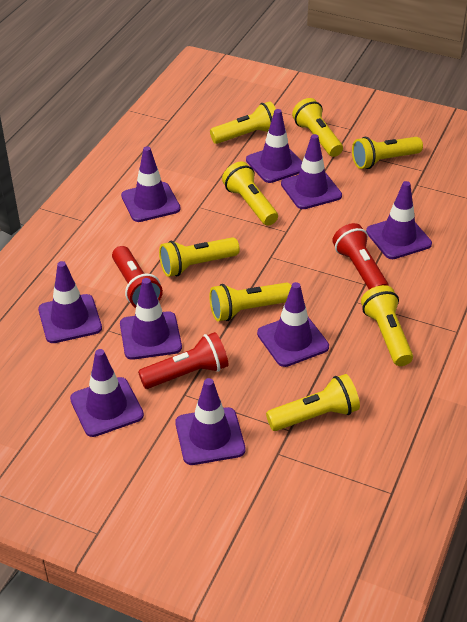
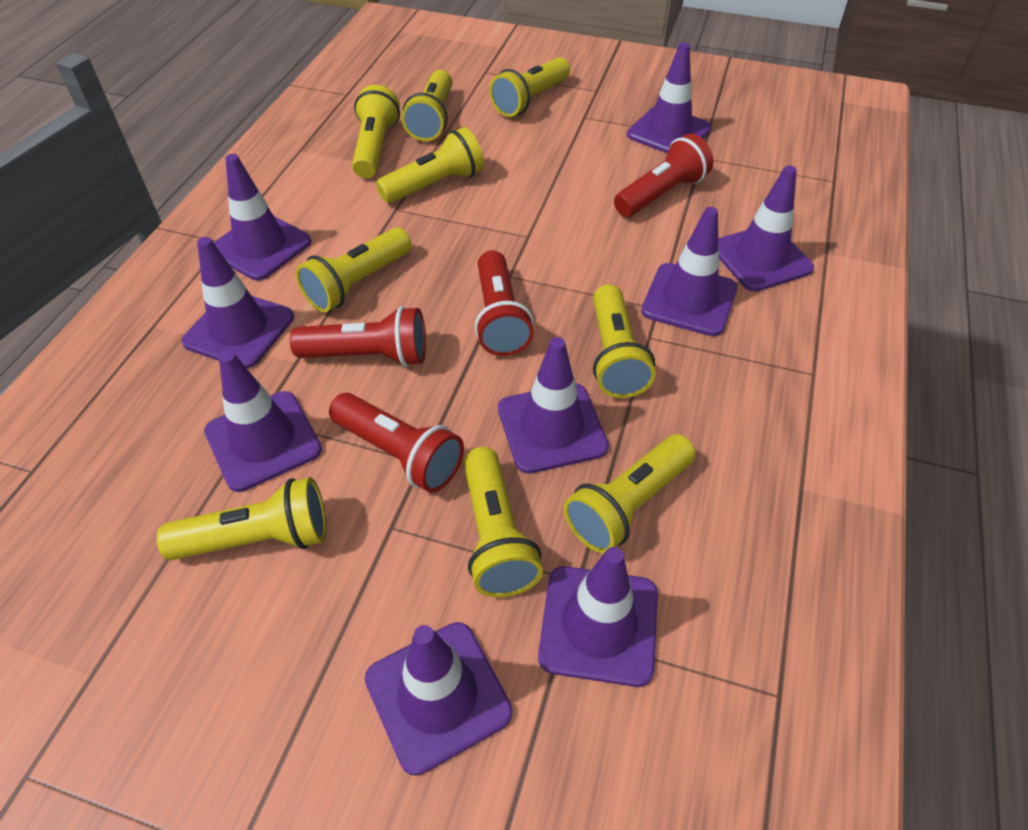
red flashlight: 3 -> 4
yellow flashlight: 8 -> 9

